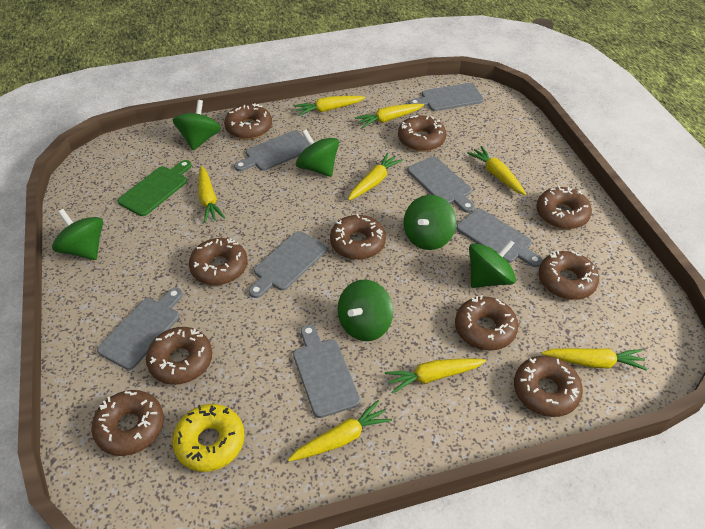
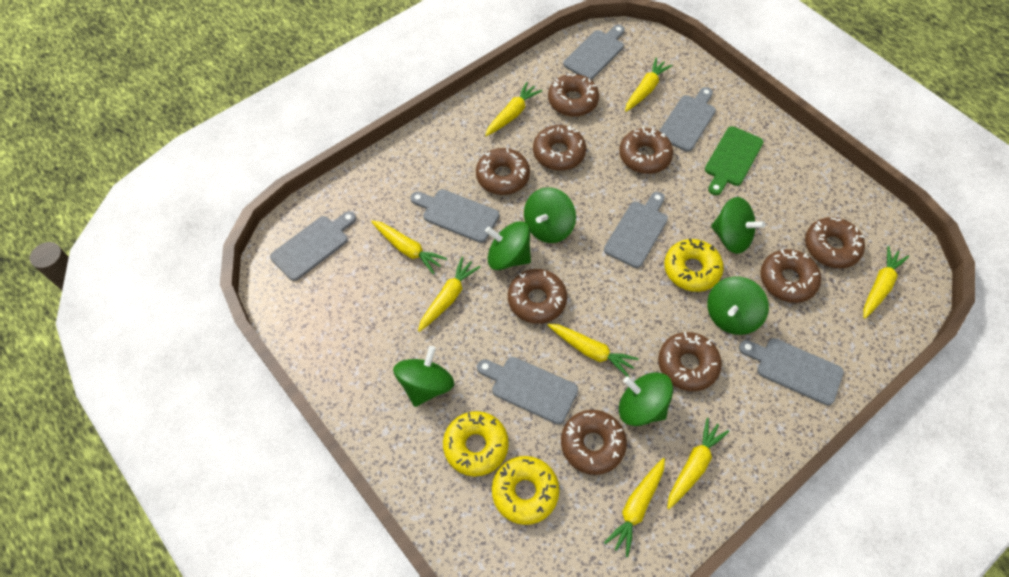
brown donut: 10 -> 9
yellow donut: 1 -> 3

